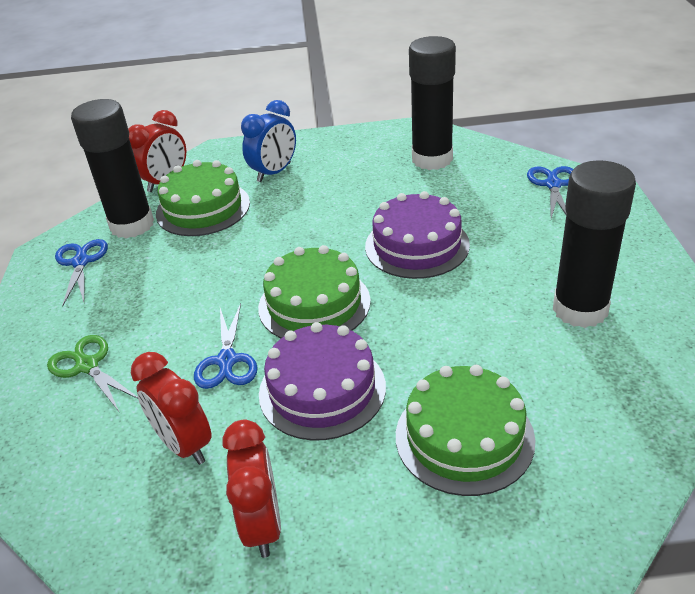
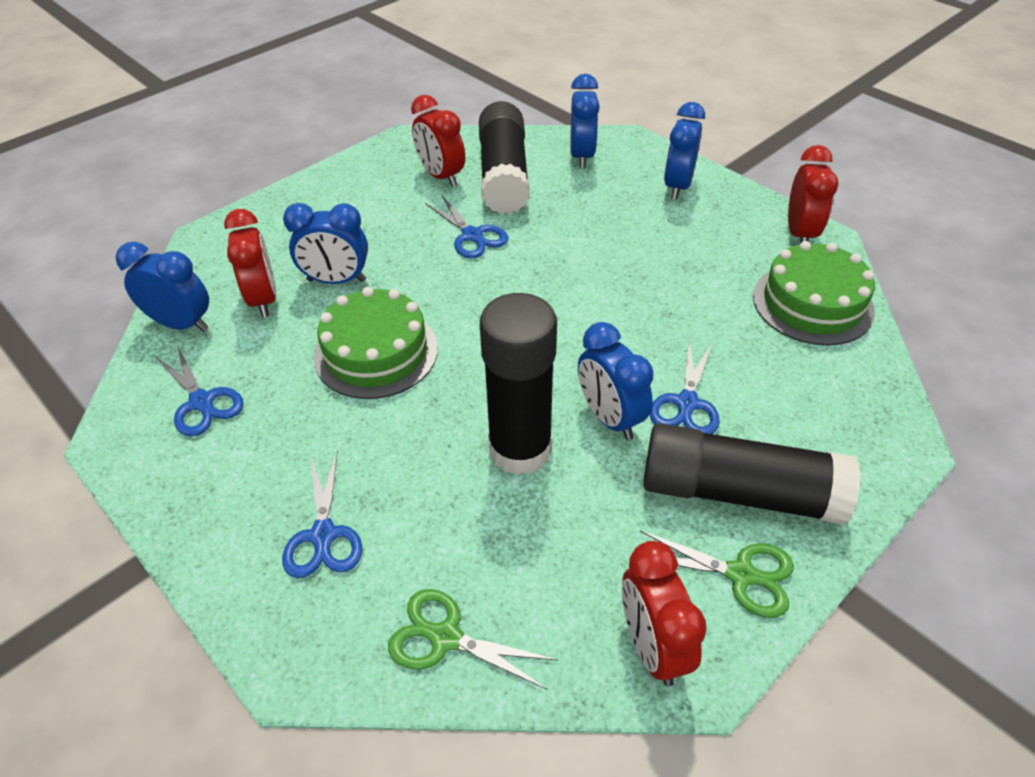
blue clock: 1 -> 5
blue scissors: 3 -> 4
green cake: 3 -> 2
green scissors: 1 -> 2
purple cake: 2 -> 0
red clock: 3 -> 4

